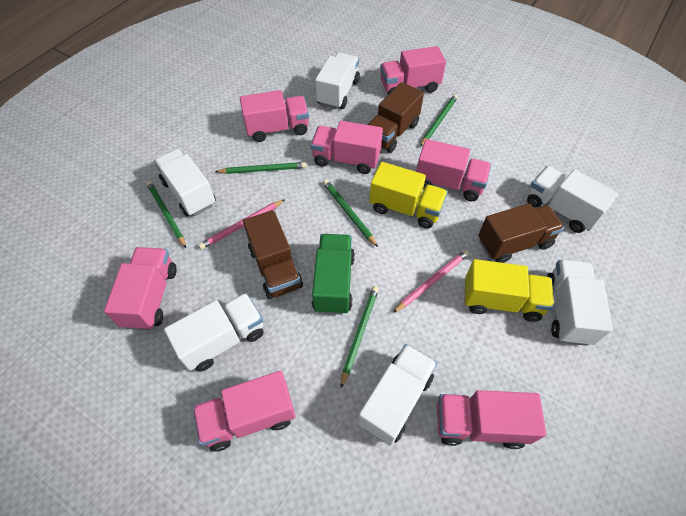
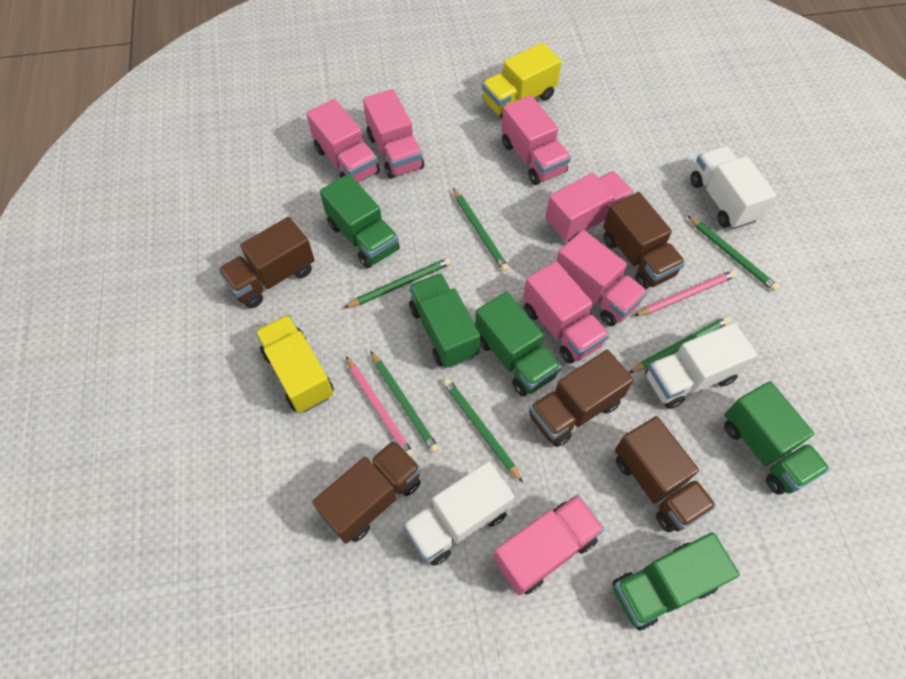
brown truck: 3 -> 5
green pencil: 5 -> 6
green truck: 1 -> 5
white truck: 6 -> 3

